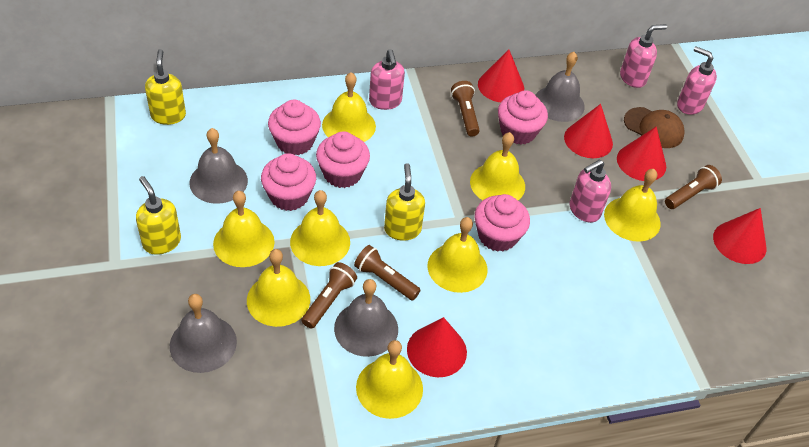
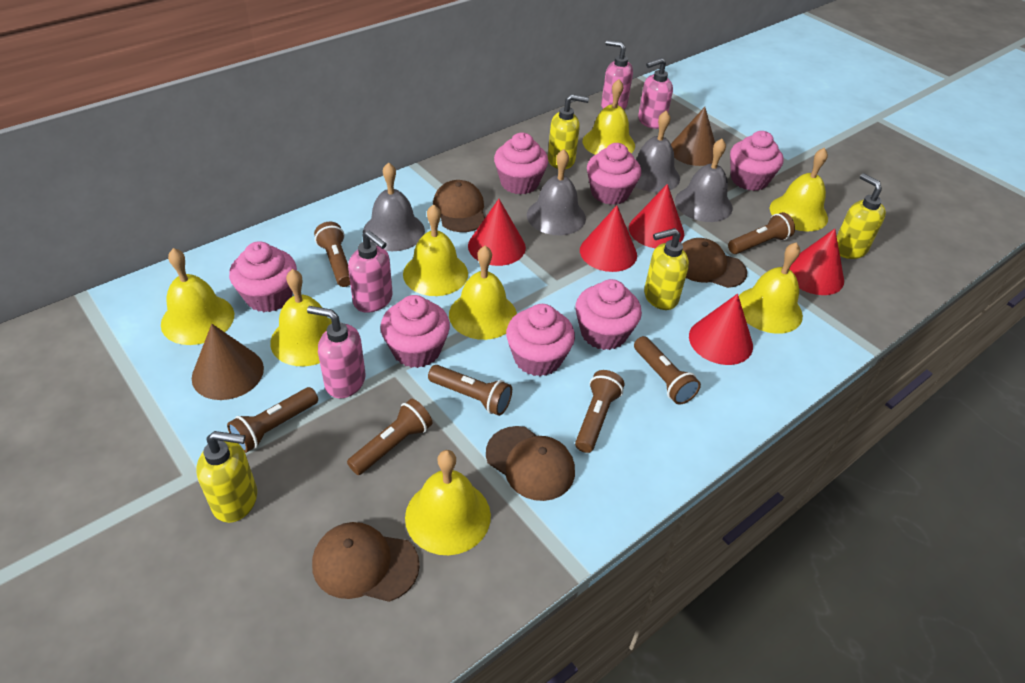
brown cap: 1 -> 4
brown cone: 0 -> 2
brown flashlight: 4 -> 7
pink cupcake: 5 -> 7
yellow soap dispenser: 3 -> 4

